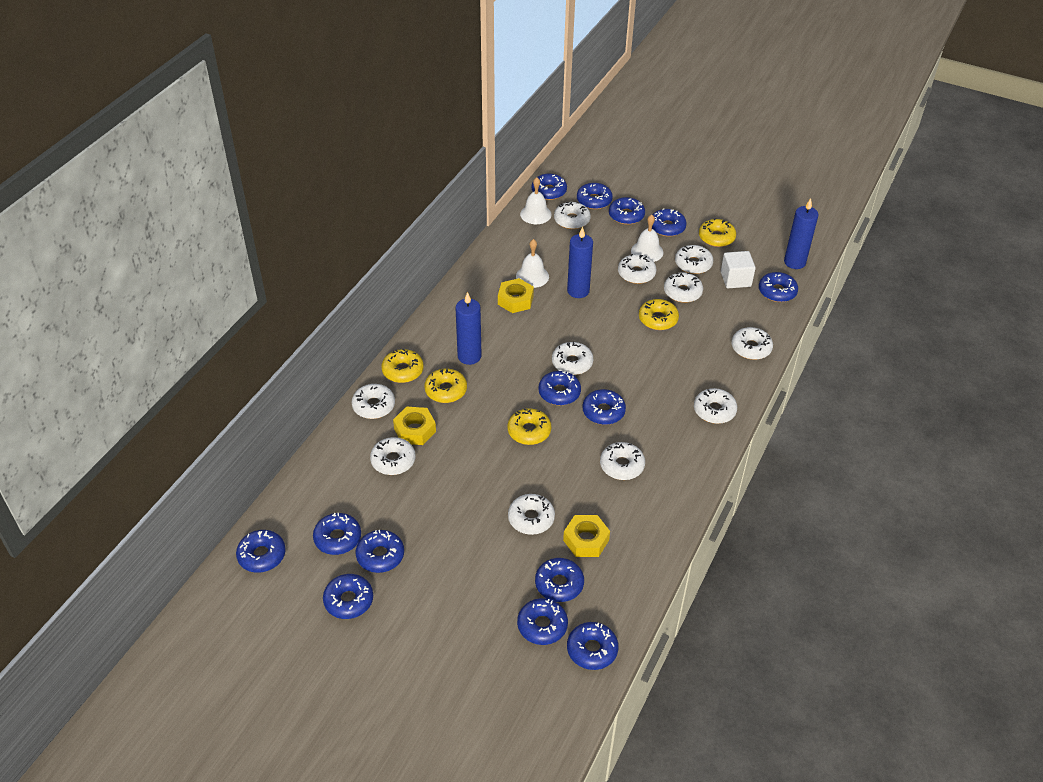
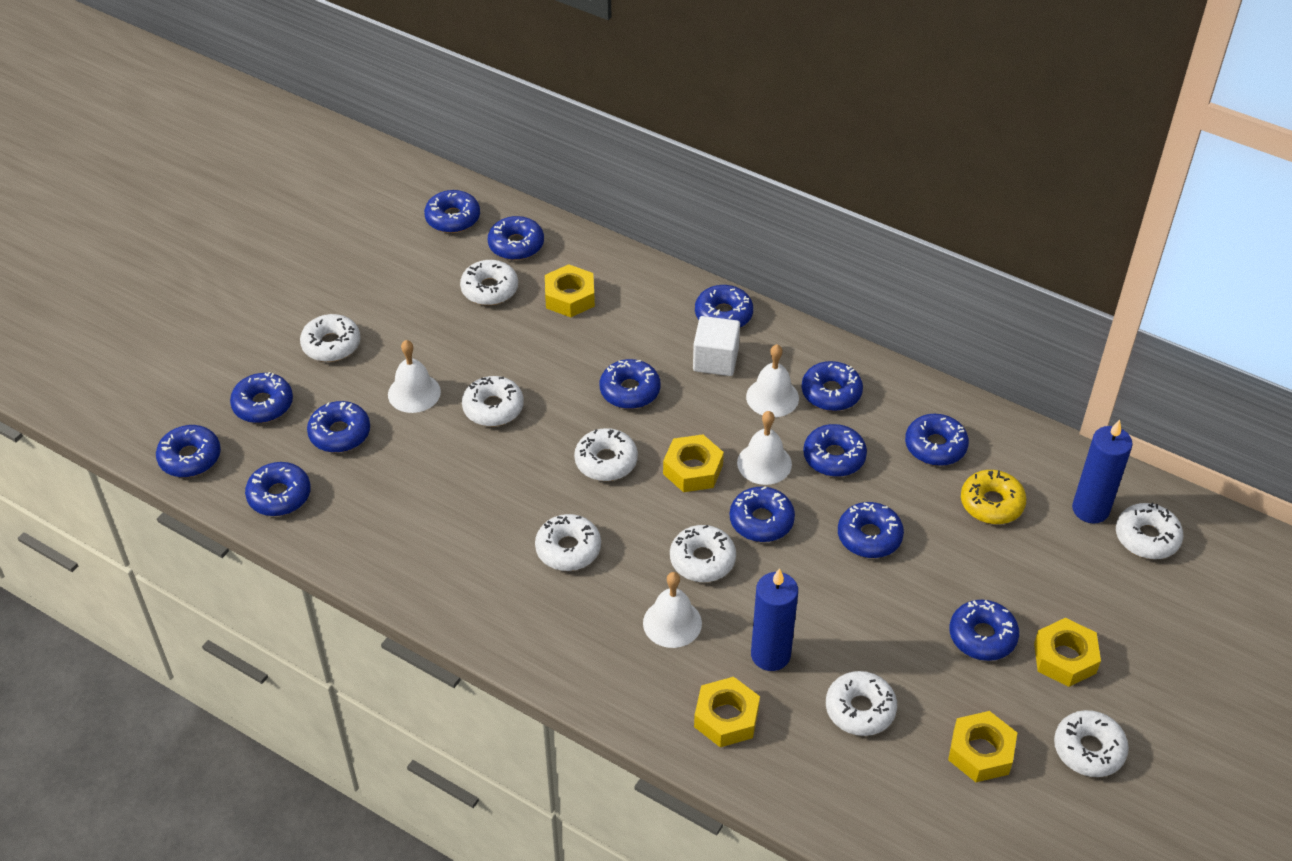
blue candle: 3 -> 2
white bell: 3 -> 4
white donut: 11 -> 9
yellow donut: 5 -> 1
yellow nut: 3 -> 5

